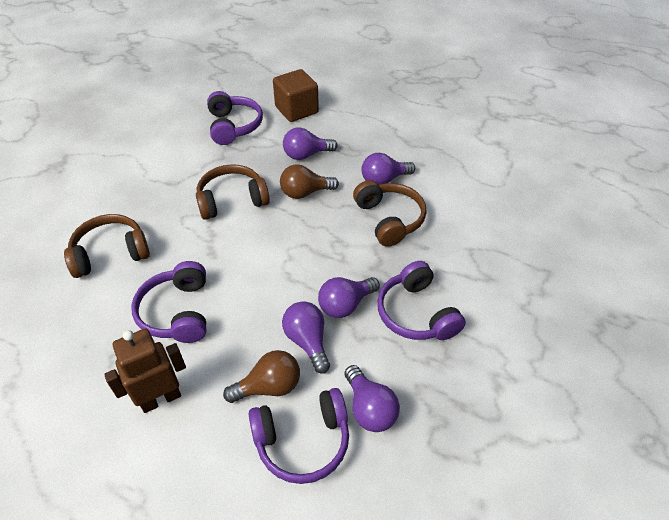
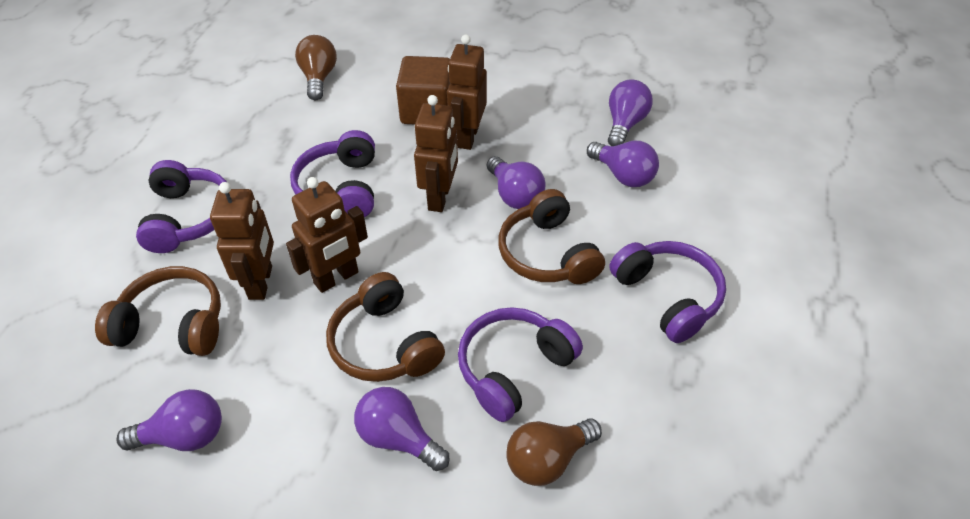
brown robot: 1 -> 4

